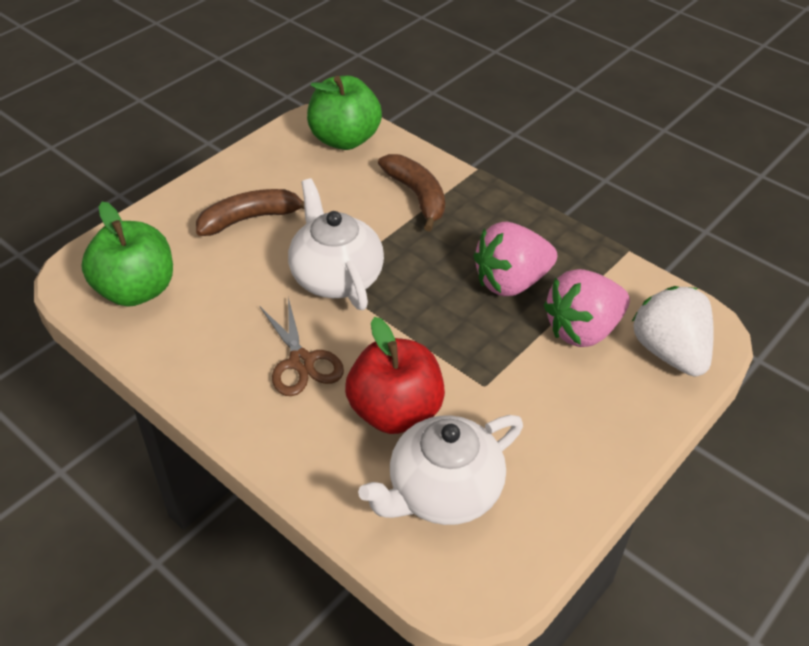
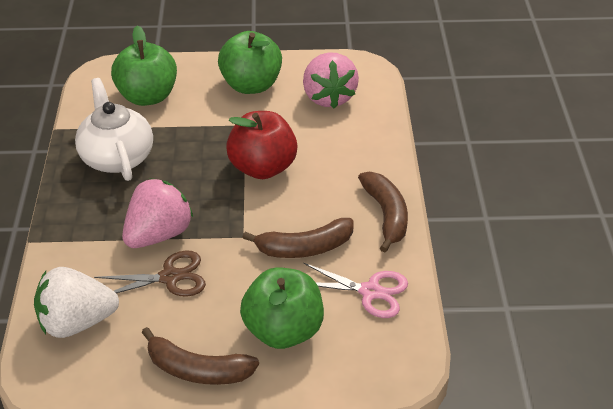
brown banana: 2 -> 3
green apple: 2 -> 3
pink scissors: 0 -> 1
white teapot: 2 -> 1

